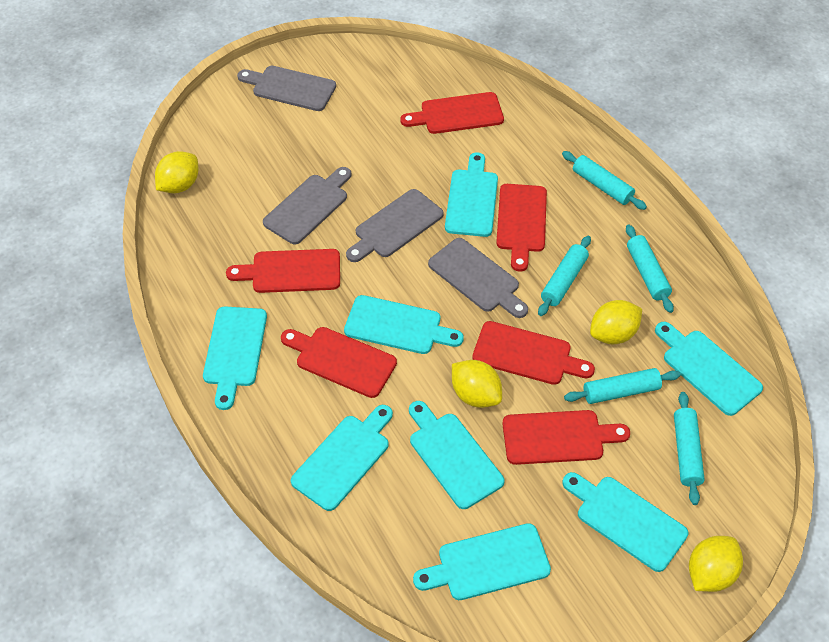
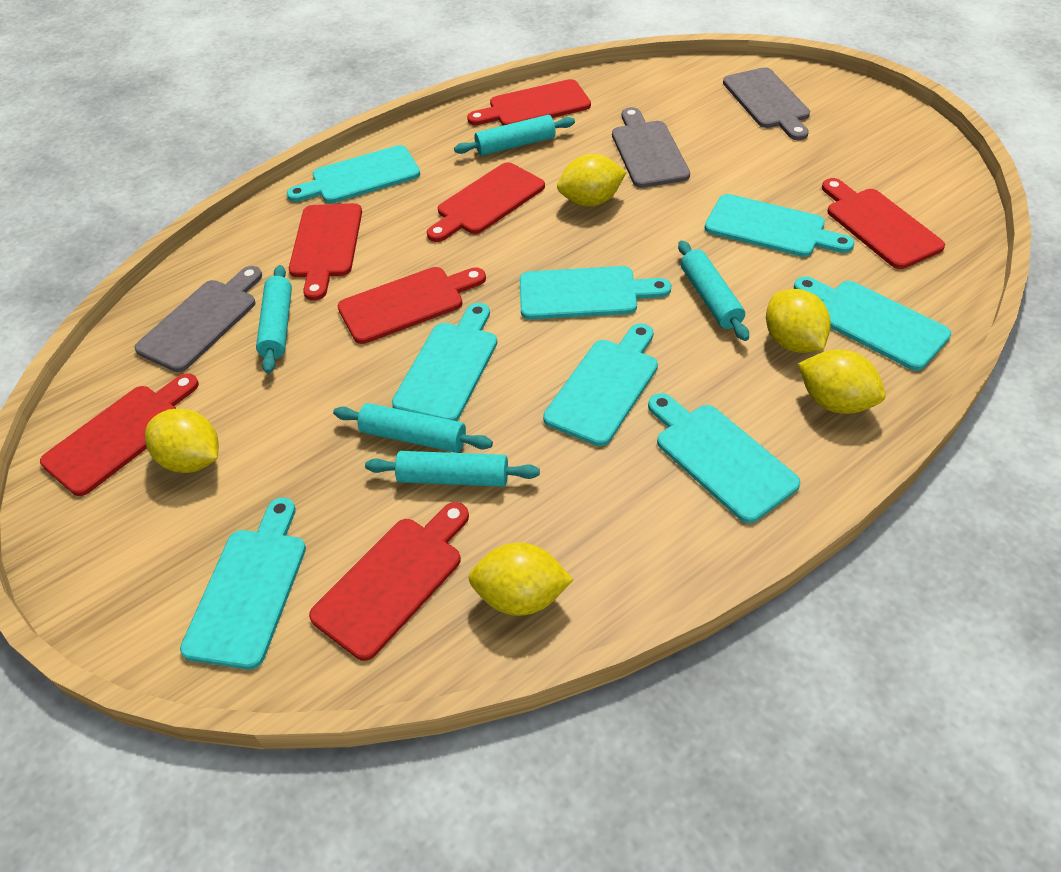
grey cutting board: 4 -> 3
red cutting board: 6 -> 7
yellow lemon: 4 -> 5

